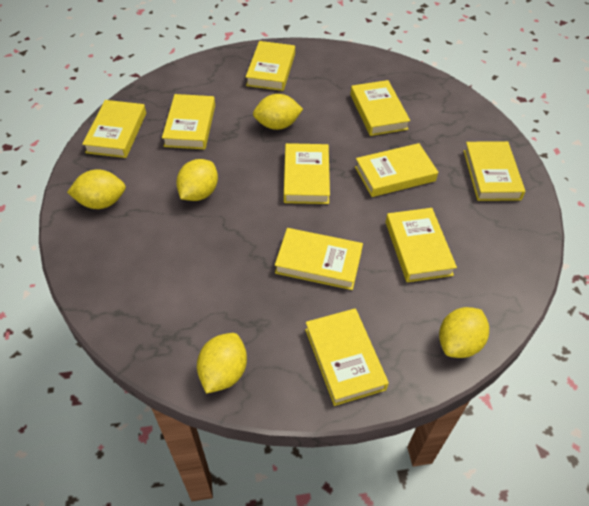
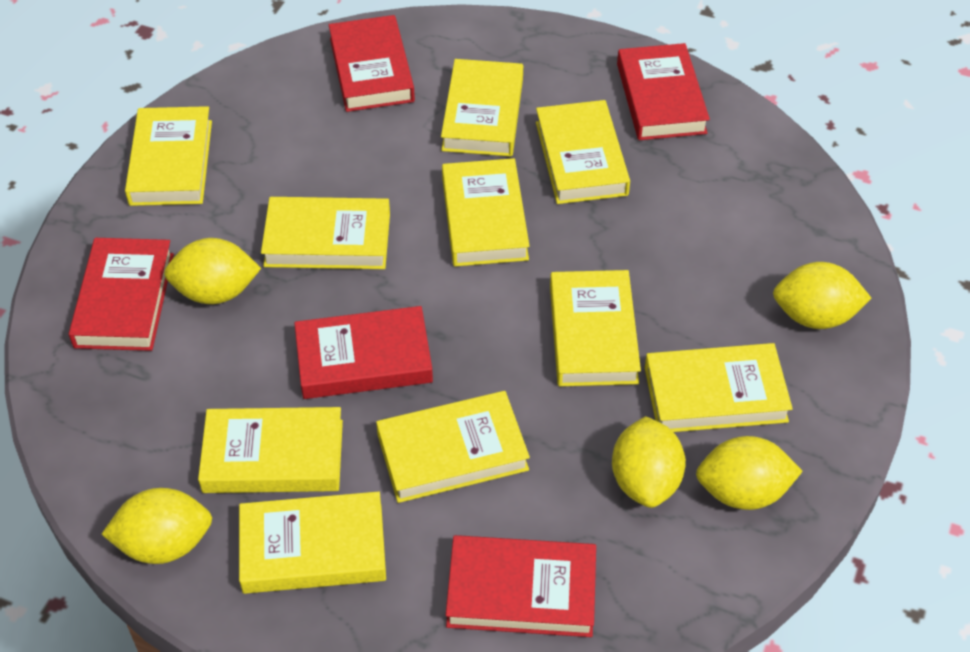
red book: 0 -> 5

